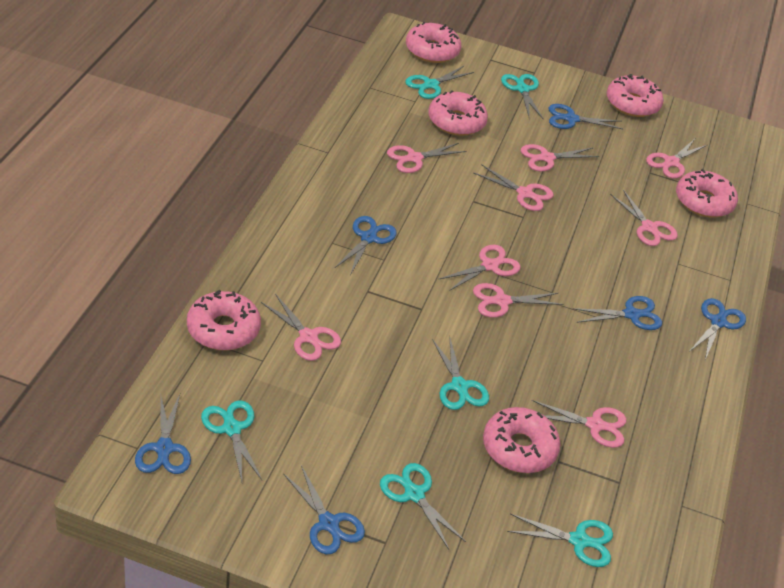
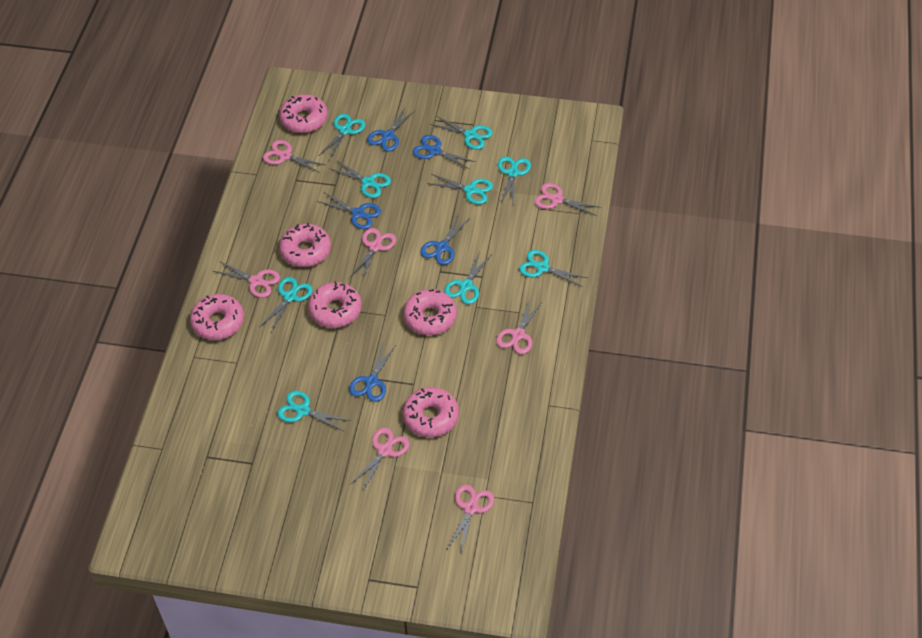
blue scissors: 6 -> 5
pink scissors: 9 -> 7
turquoise scissors: 6 -> 9

